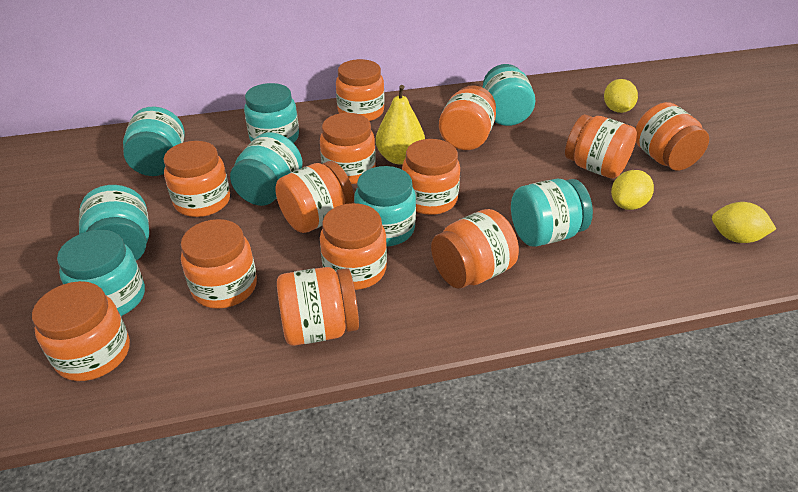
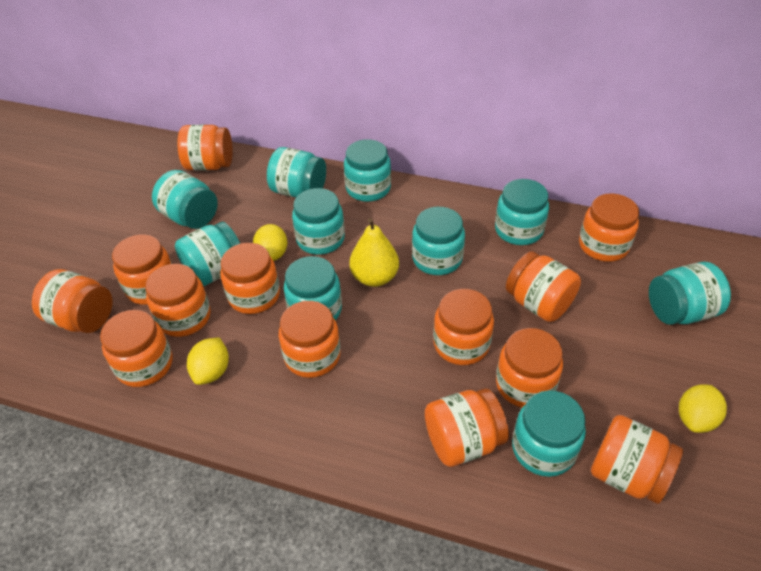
turquoise jar: 8 -> 10

